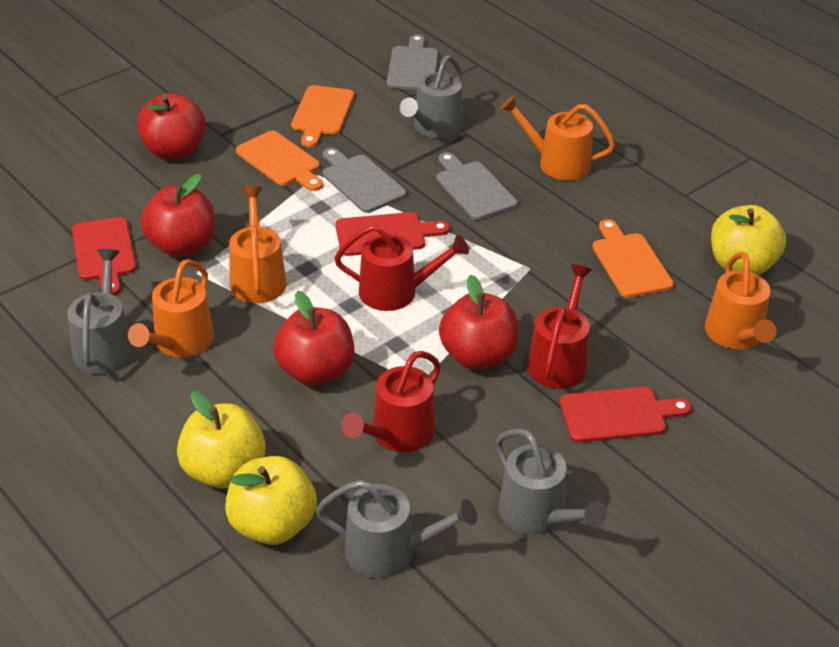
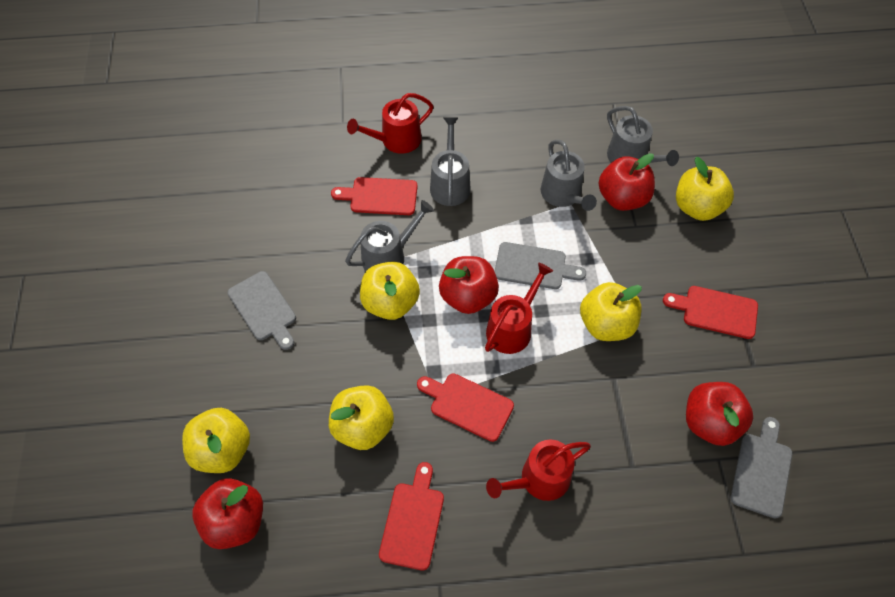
orange cutting board: 3 -> 0
orange watering can: 4 -> 0
red cutting board: 3 -> 4
yellow apple: 3 -> 5

